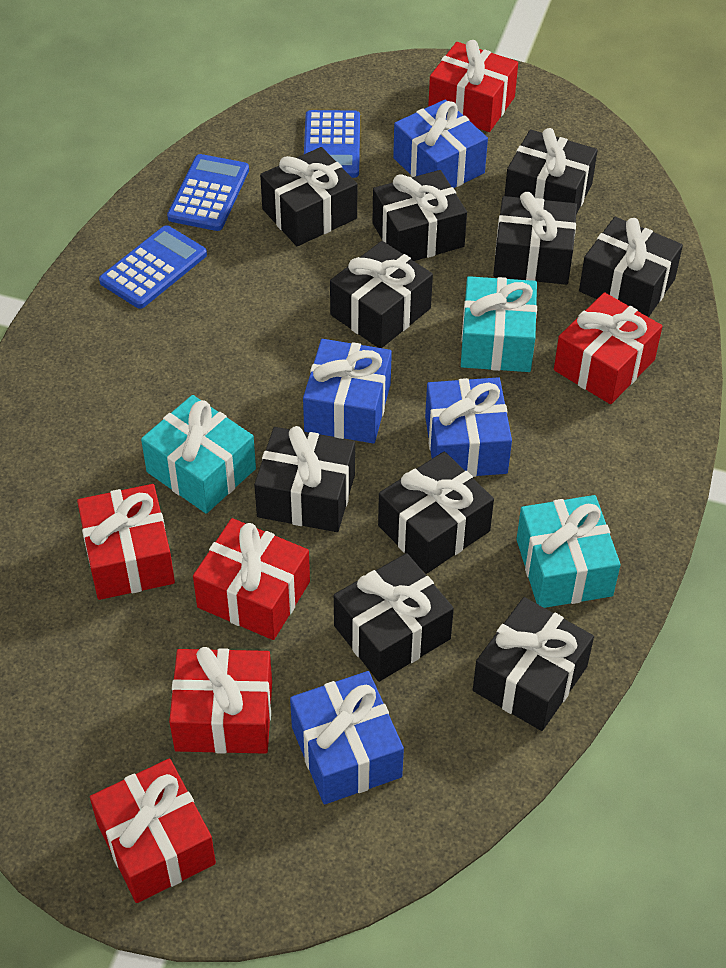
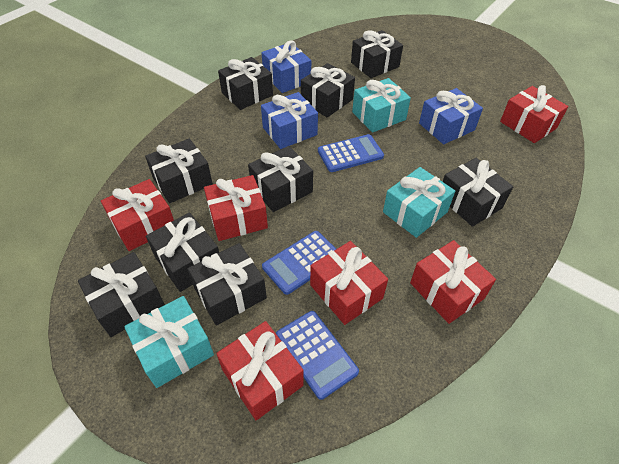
black gift: 10 -> 9
blue gift: 4 -> 3

